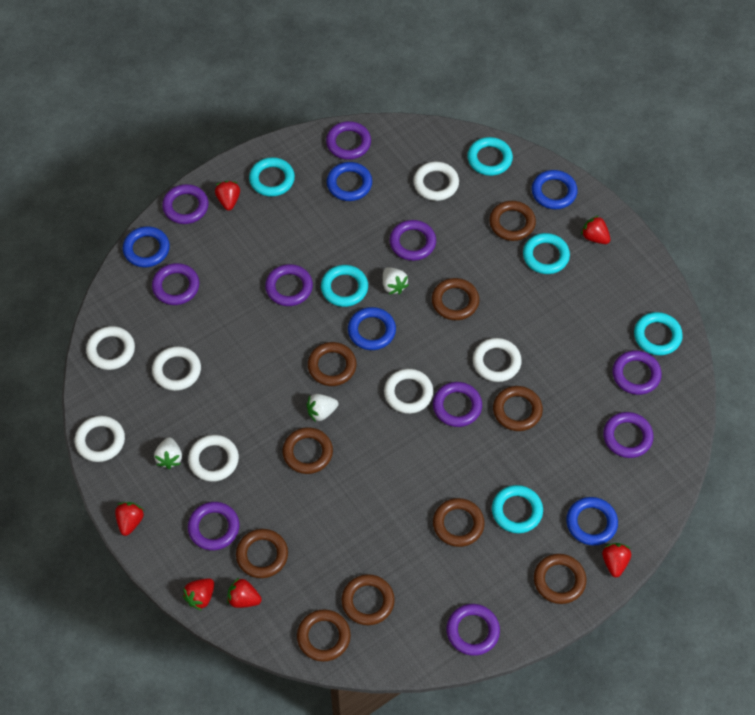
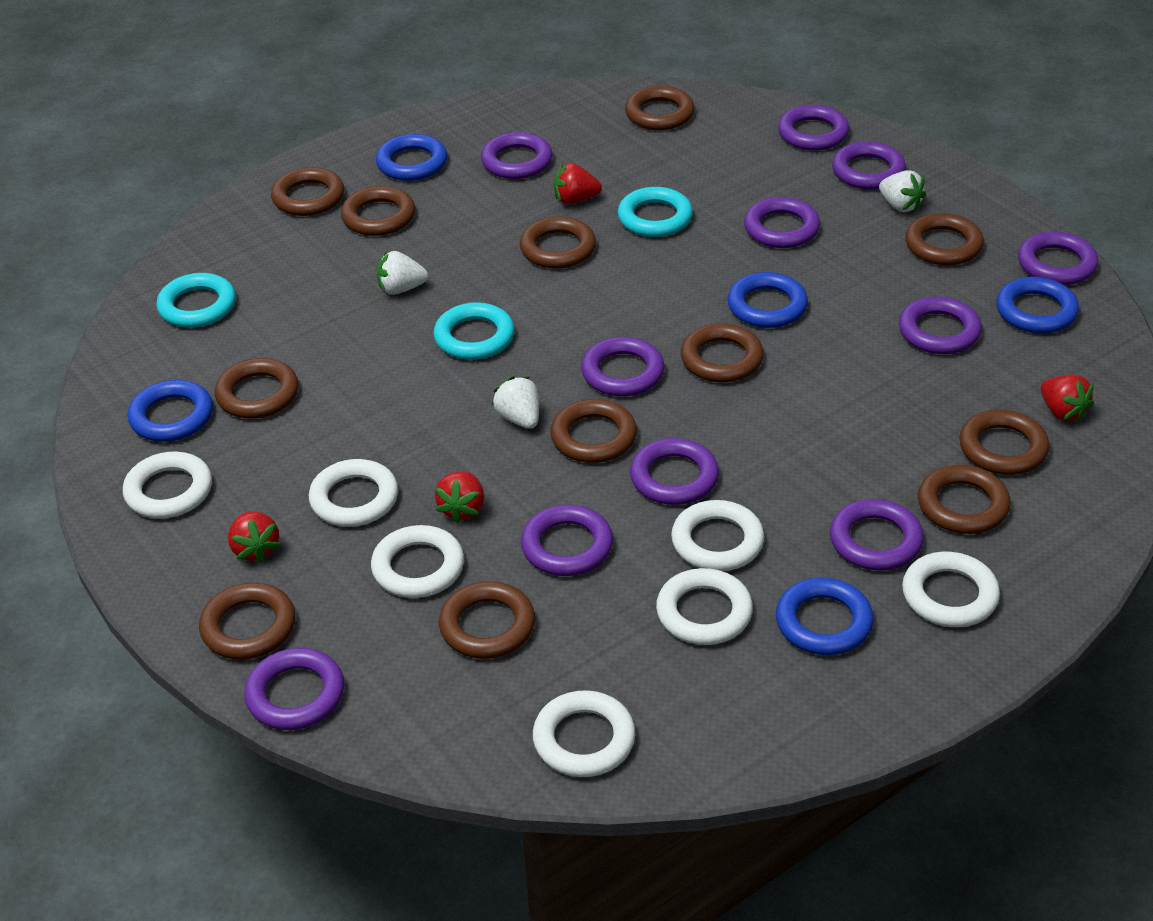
brown ring: 10 -> 12
purple ring: 10 -> 11
red strawberry: 6 -> 4
turquoise ring: 6 -> 3

